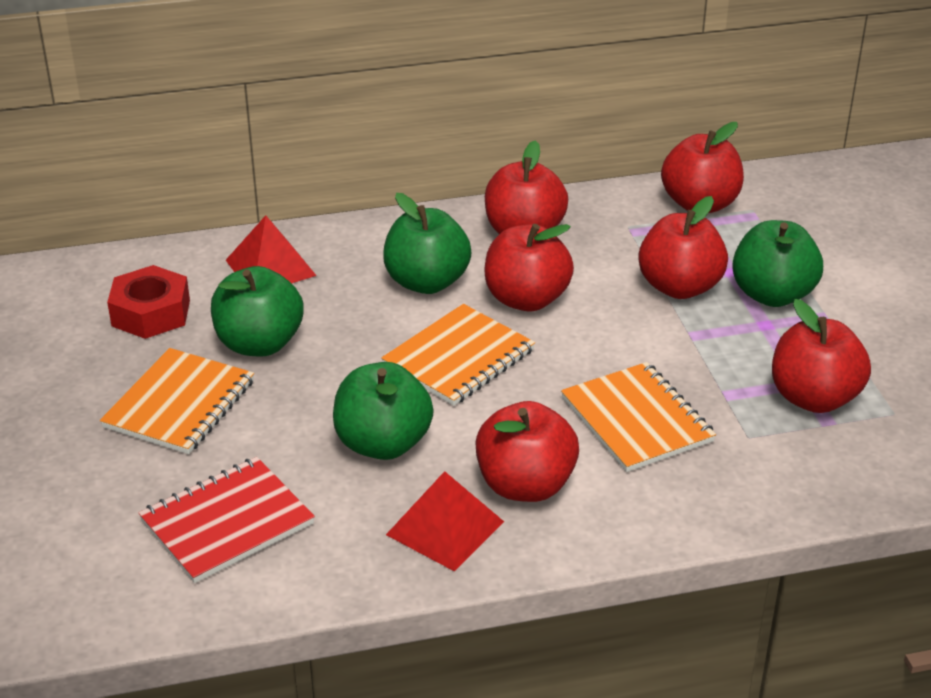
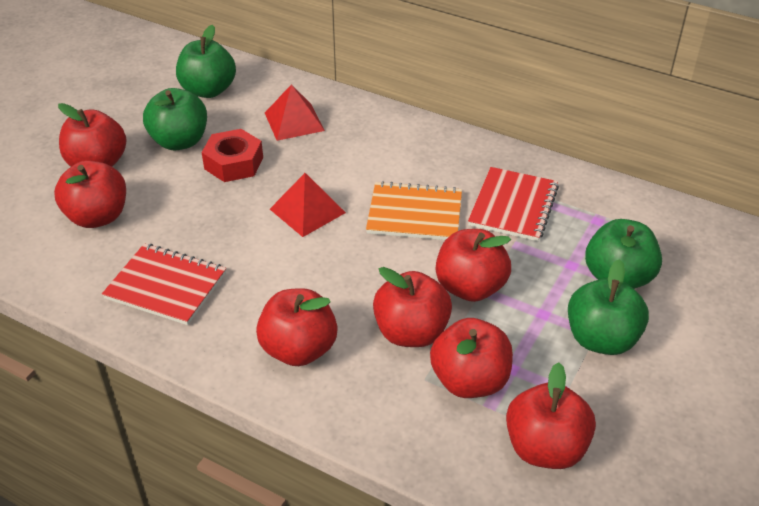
orange notebook: 3 -> 1
red apple: 6 -> 7
red notebook: 1 -> 2

